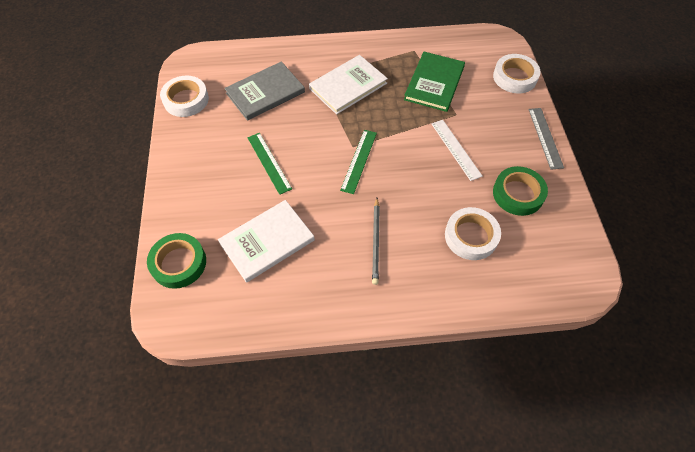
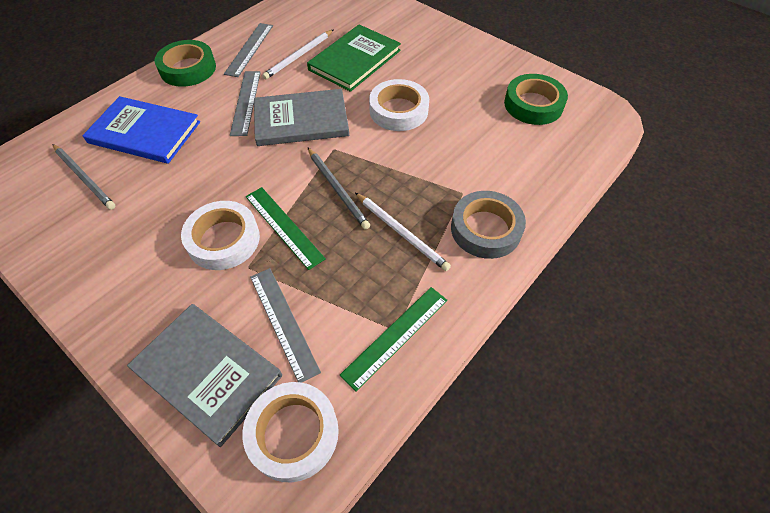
blue book: 0 -> 1
grey book: 1 -> 2
grey pencil: 1 -> 2
grey ruler: 1 -> 3
grey tape: 0 -> 1
white book: 2 -> 0
white pencil: 0 -> 2
white ruler: 1 -> 0

